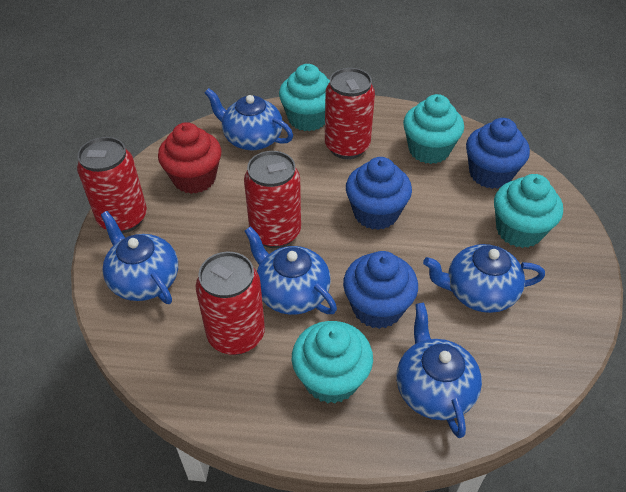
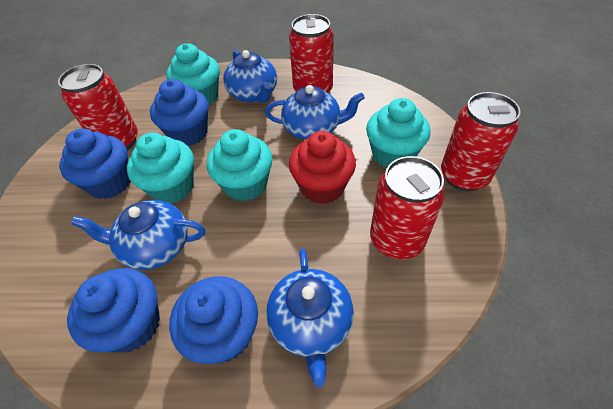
blue cupcake: 3 -> 4
blue teapot: 5 -> 4

